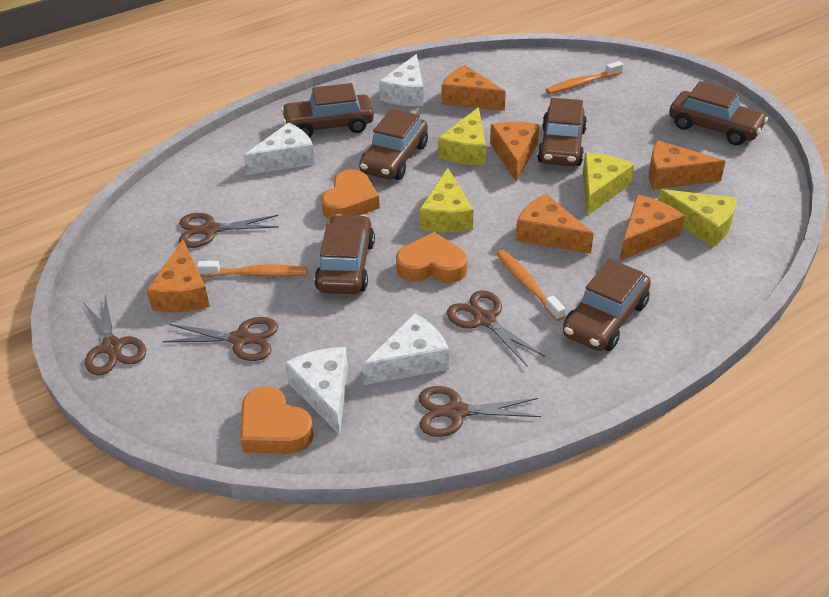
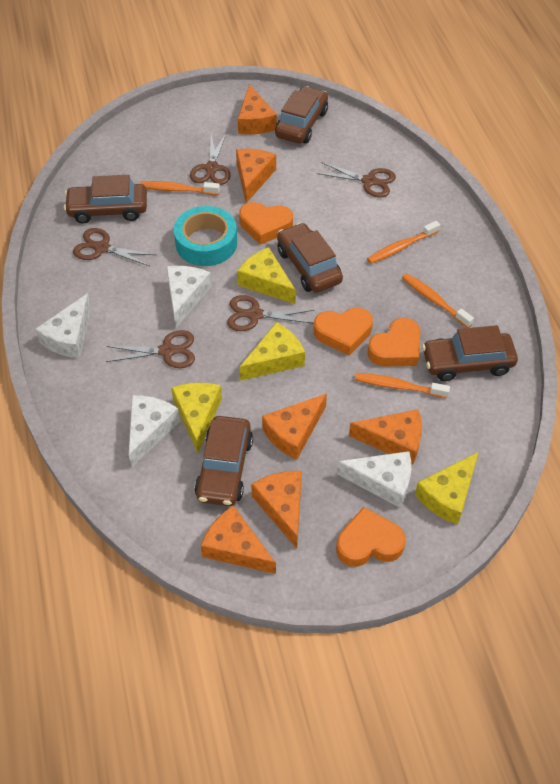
brown car: 6 -> 5
orange heart: 3 -> 4
orange toothbrush: 3 -> 4
turquoise tape: 0 -> 1

